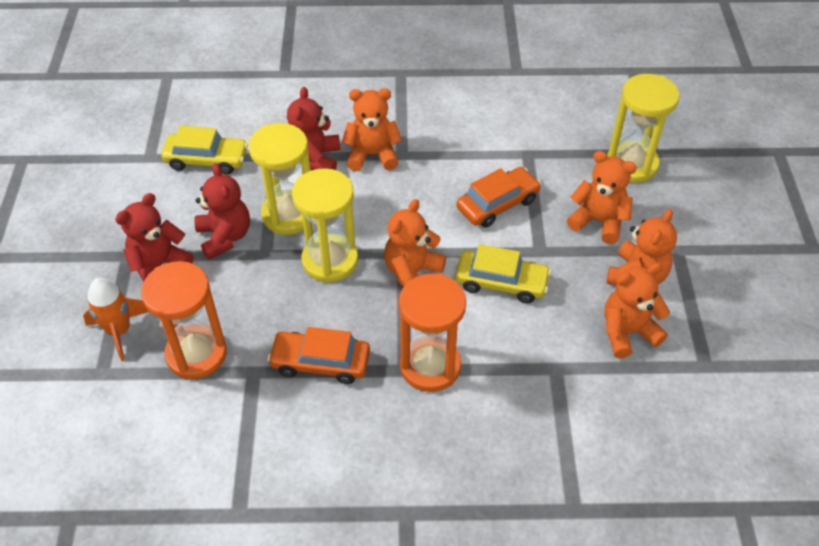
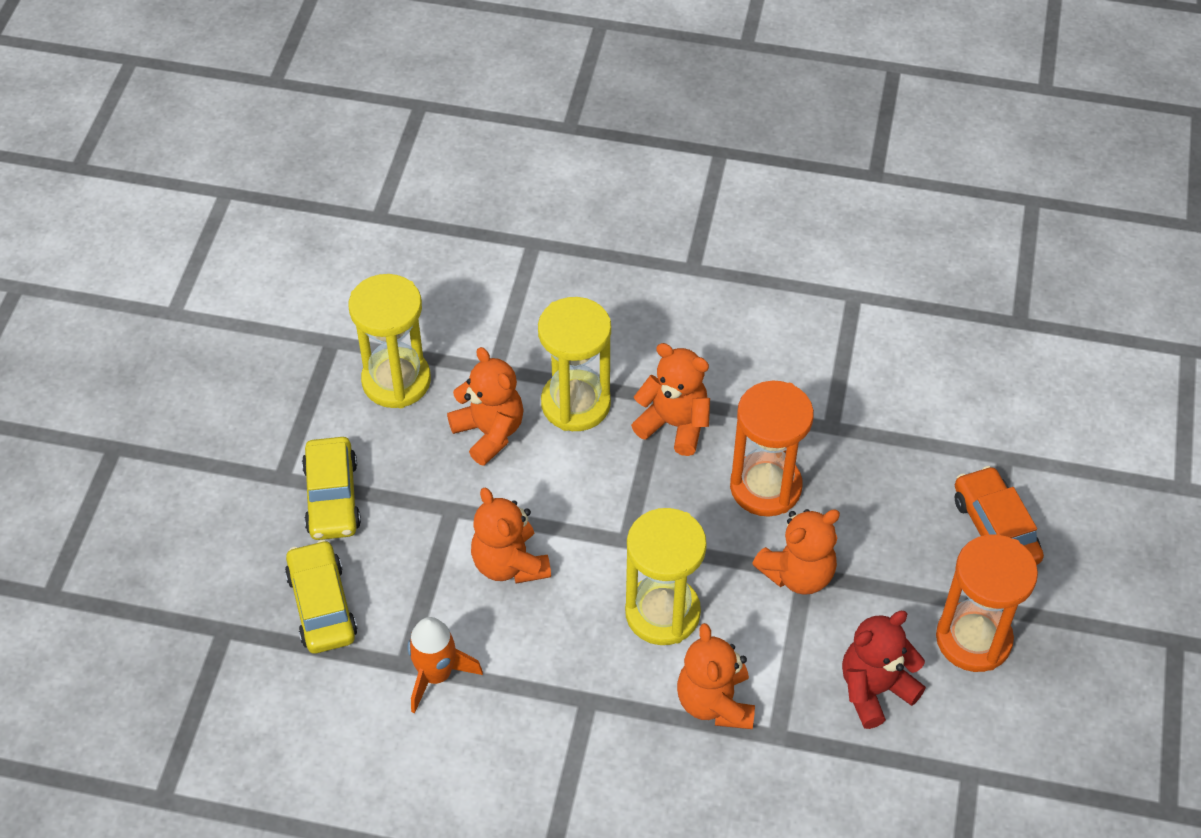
orange car: 2 -> 1
red teddy bear: 3 -> 1

